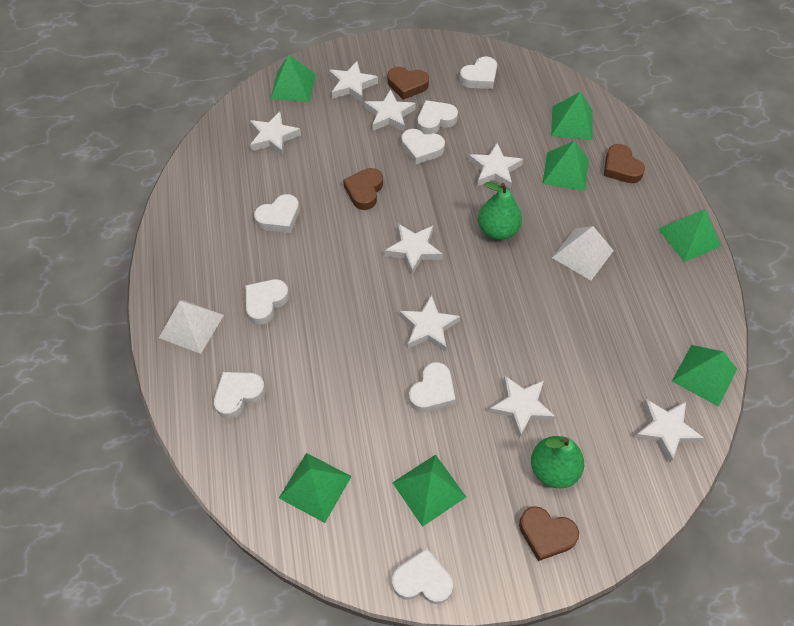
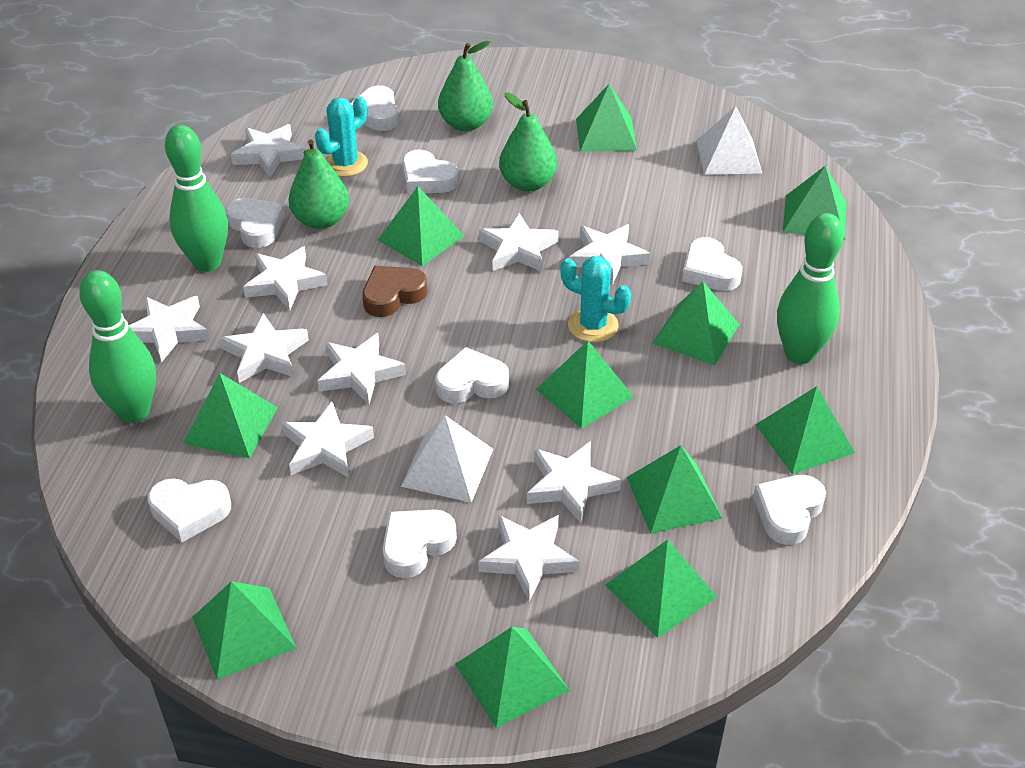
brown heart: 4 -> 1
green bowling pin: 0 -> 3
green pear: 2 -> 3
green pyramid: 7 -> 11
turquoise cactus: 0 -> 2
white star: 8 -> 10

